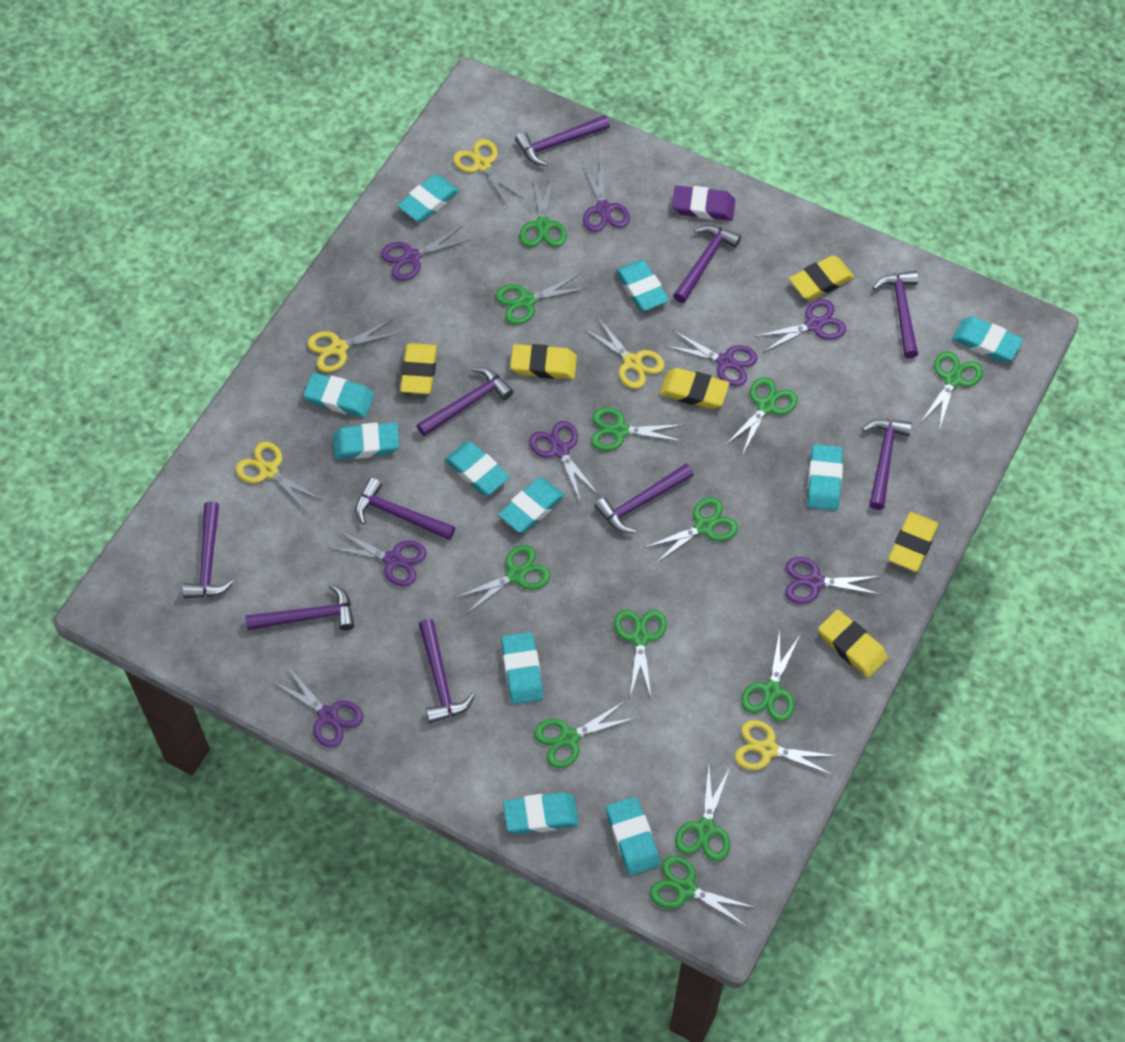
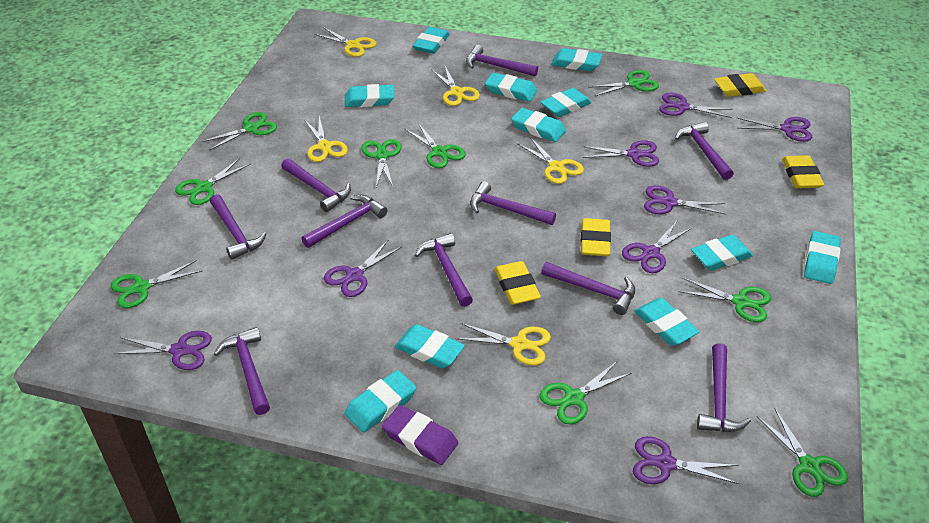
green scissors: 12 -> 9
yellow eraser: 6 -> 4

